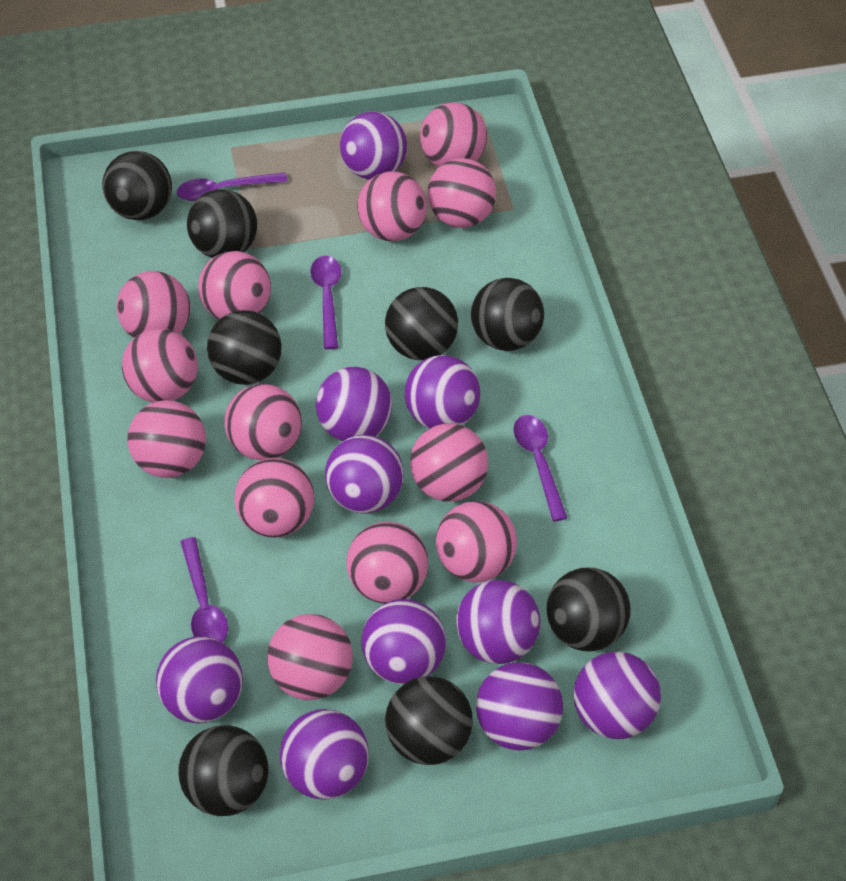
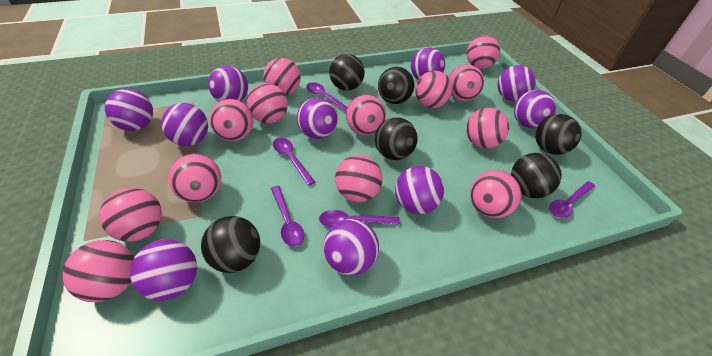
black ball: 8 -> 6
purple spoon: 4 -> 5

